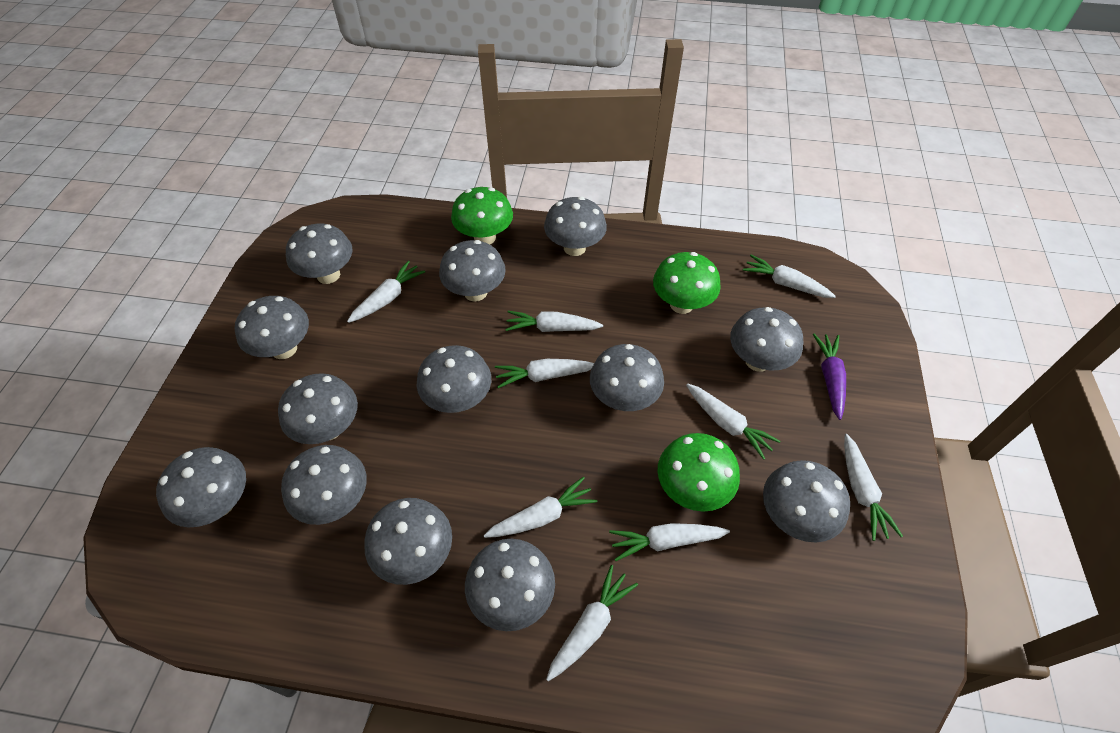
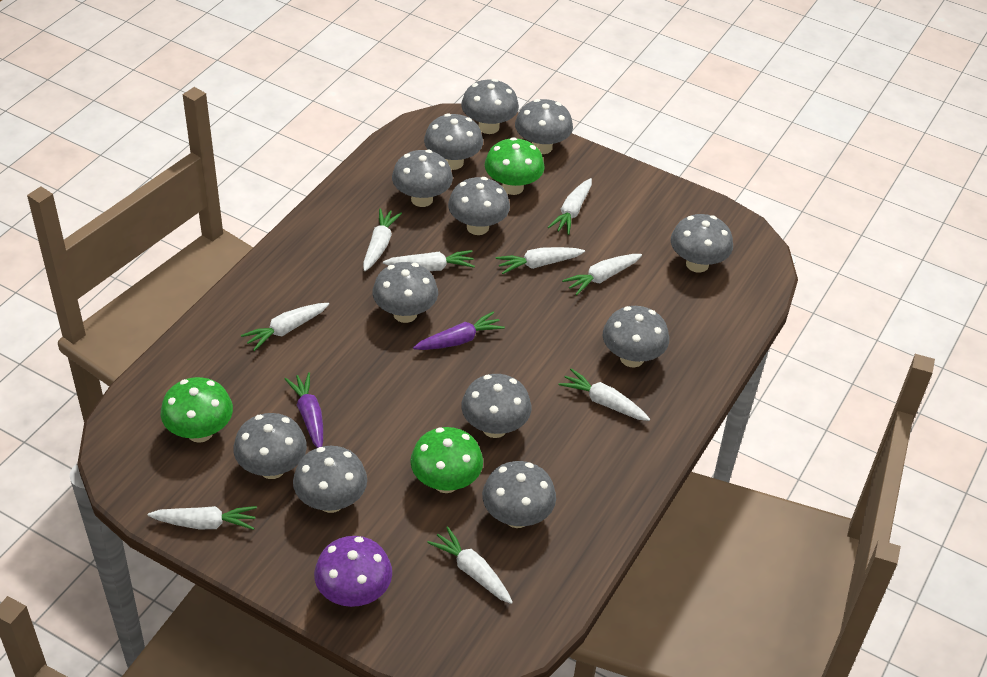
grey mushroom: 13 -> 12
purple carrot: 1 -> 2
purple mushroom: 0 -> 1

